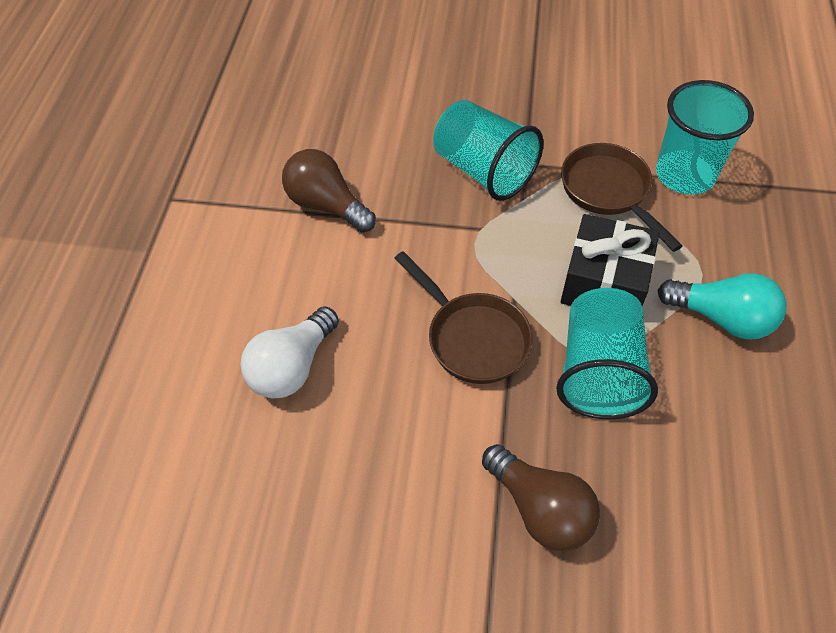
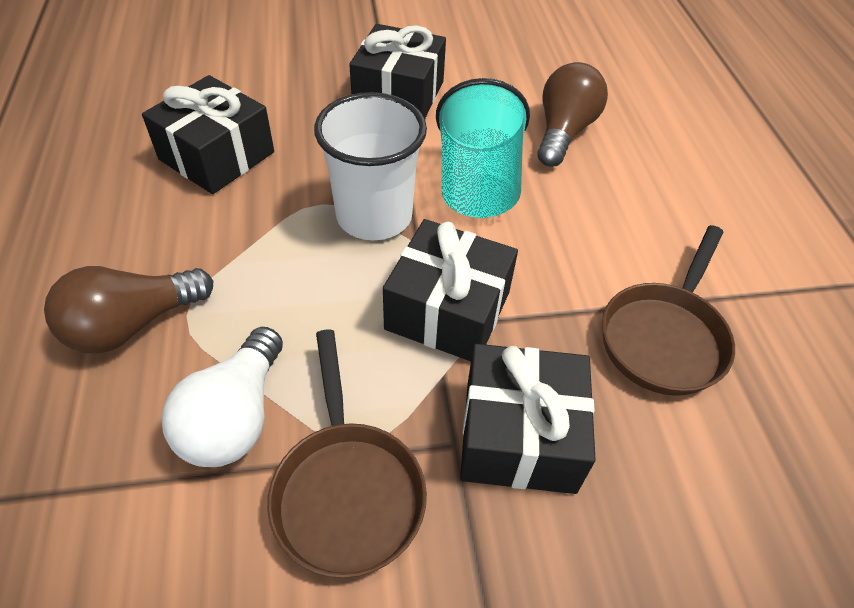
black gift: 1 -> 4
turquoise cup: 3 -> 1
turquoise light bulb: 1 -> 0
white cup: 0 -> 1

